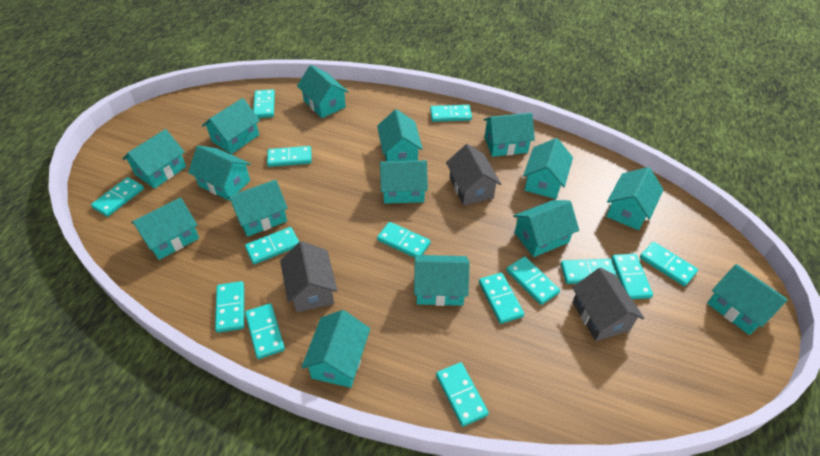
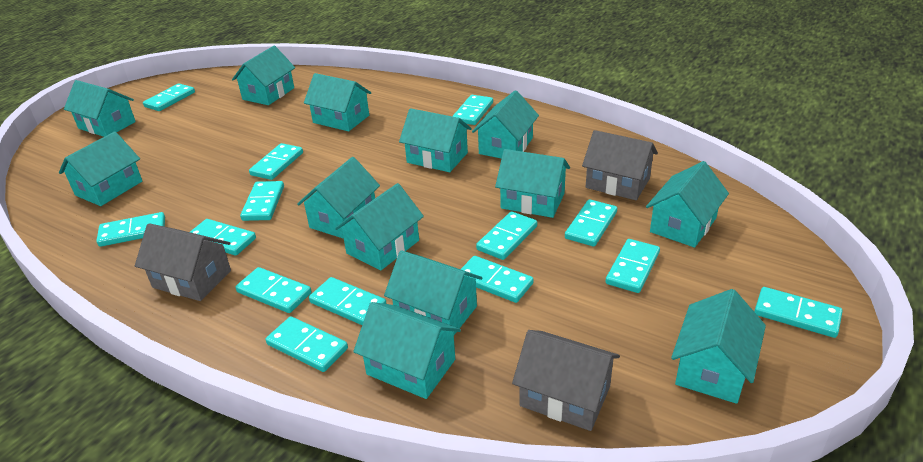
turquoise house: 15 -> 13

